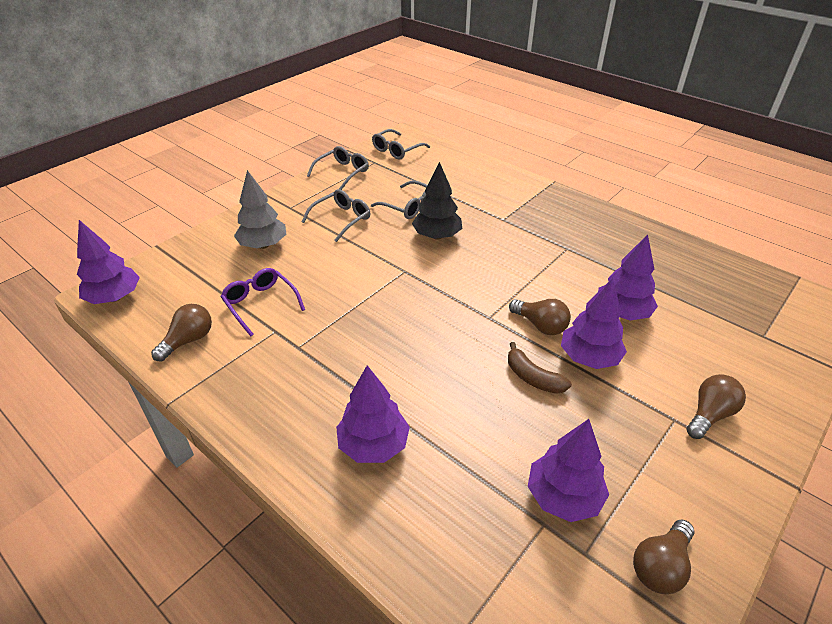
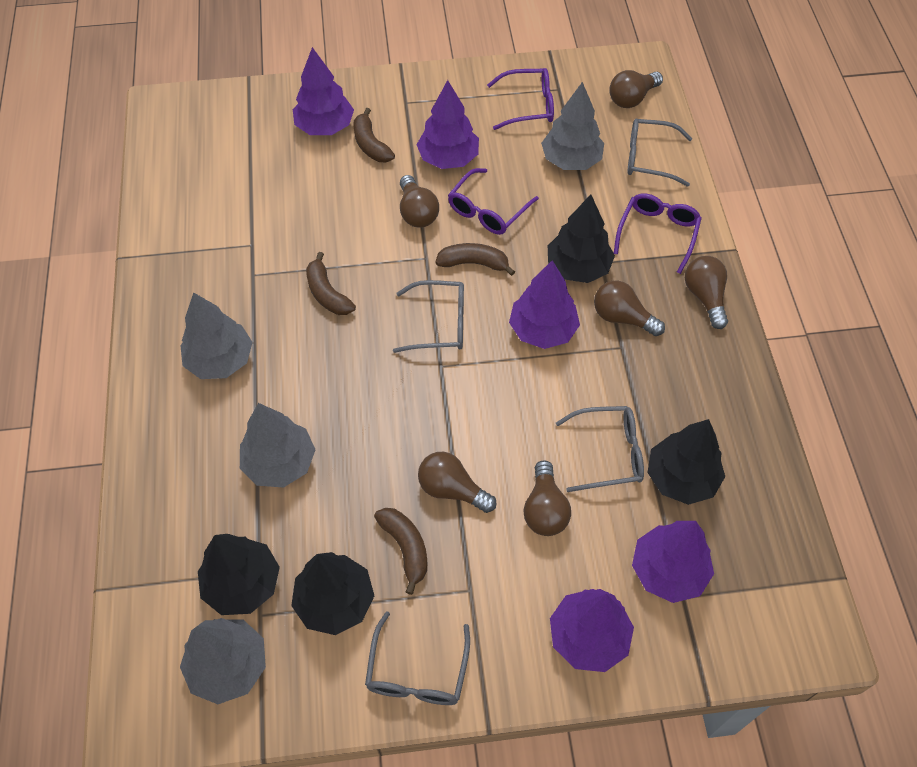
black tree: 1 -> 4
brown banana: 1 -> 4
brown light bulb: 4 -> 6
grey tree: 1 -> 4
purple glasses: 1 -> 3

